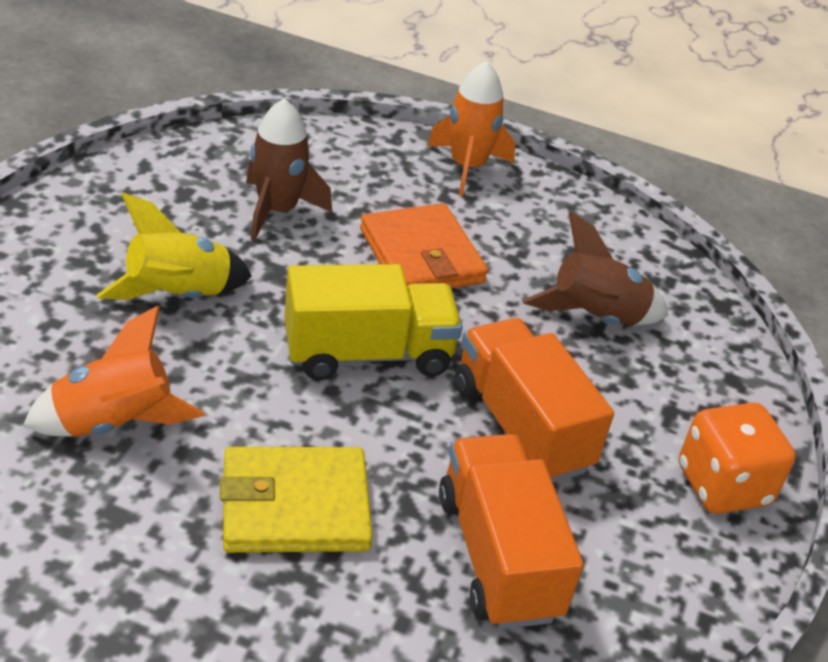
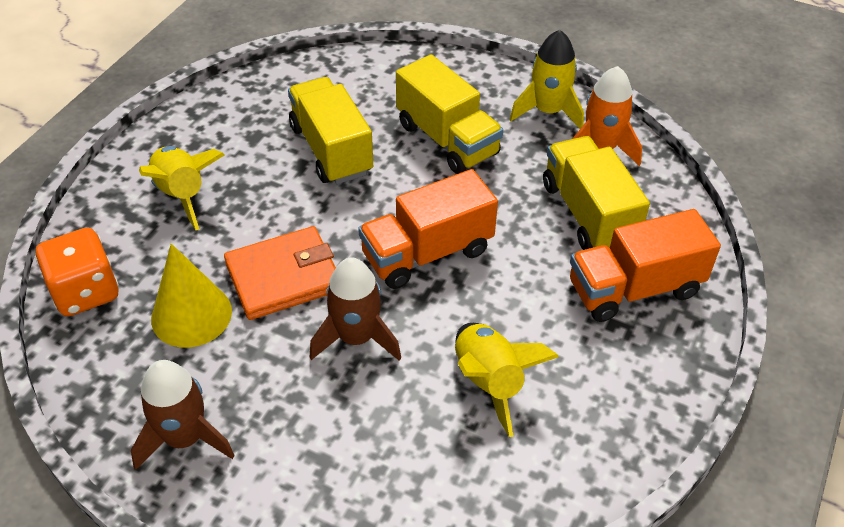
orange rocket: 2 -> 1
yellow cone: 0 -> 1
yellow rocket: 1 -> 3
yellow truck: 1 -> 3
yellow wallet: 1 -> 0

